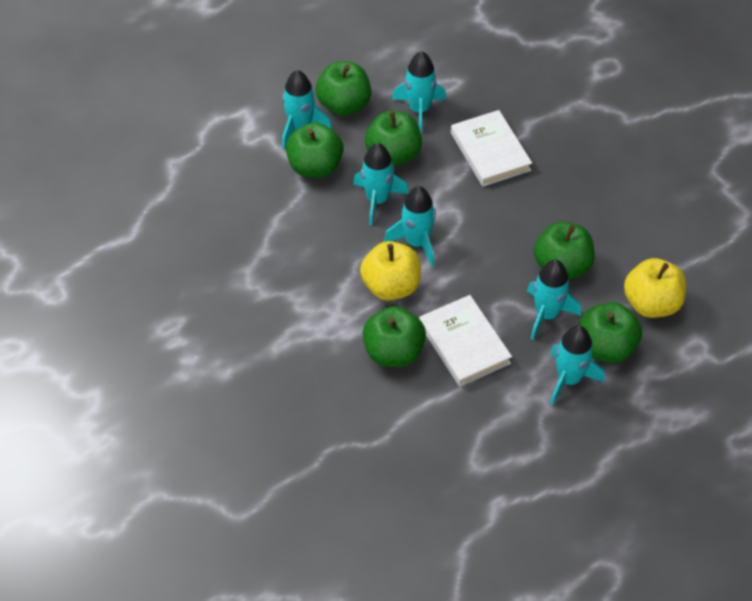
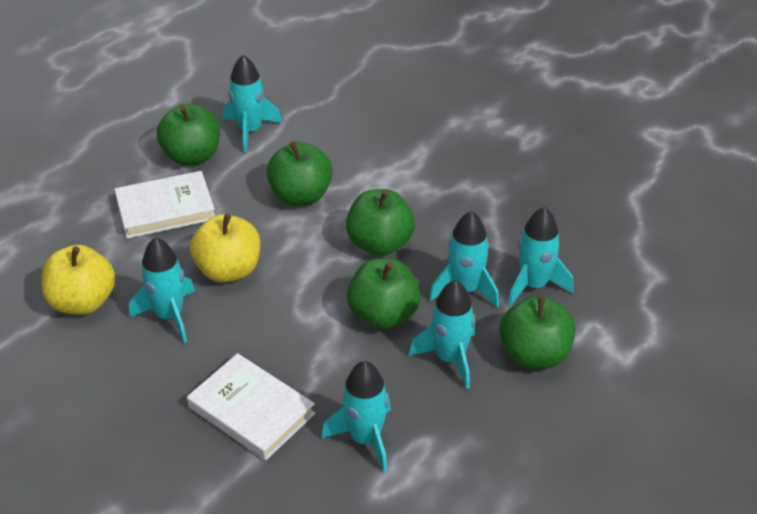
green apple: 6 -> 5

